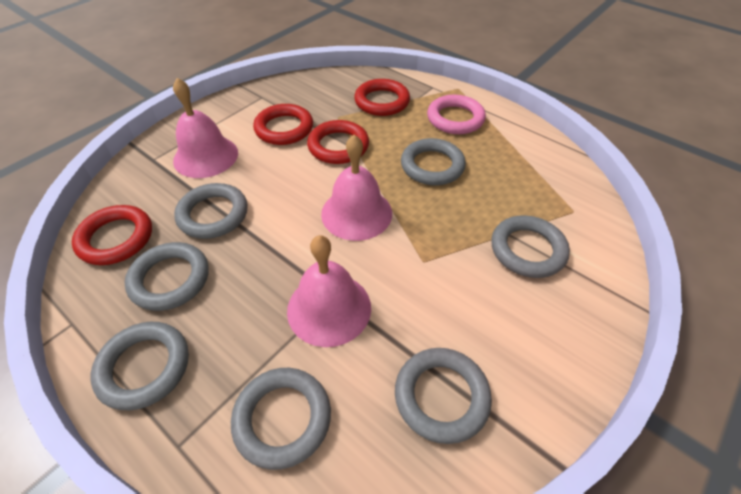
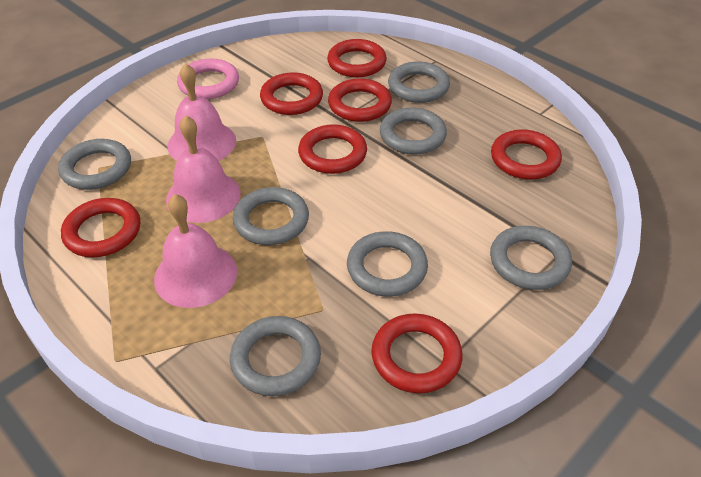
red ring: 4 -> 7

